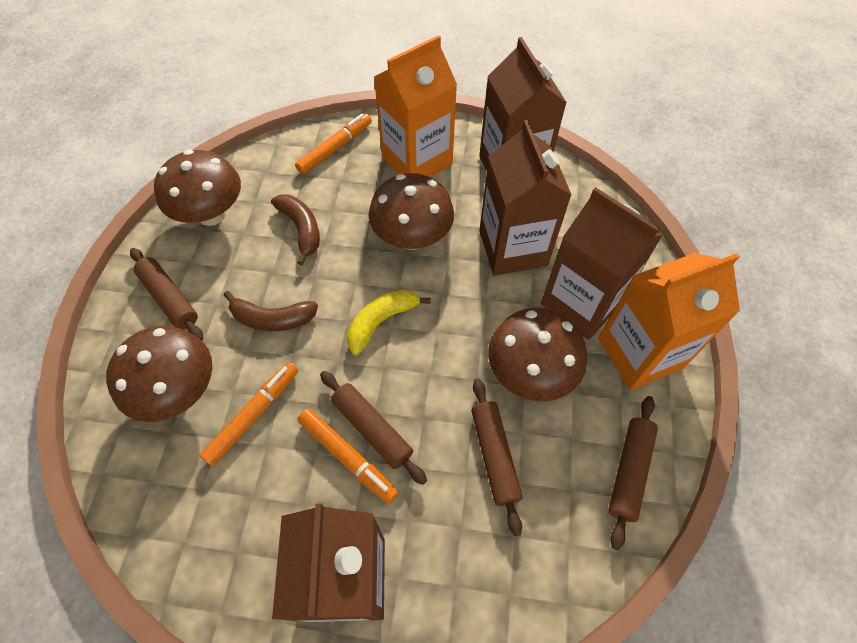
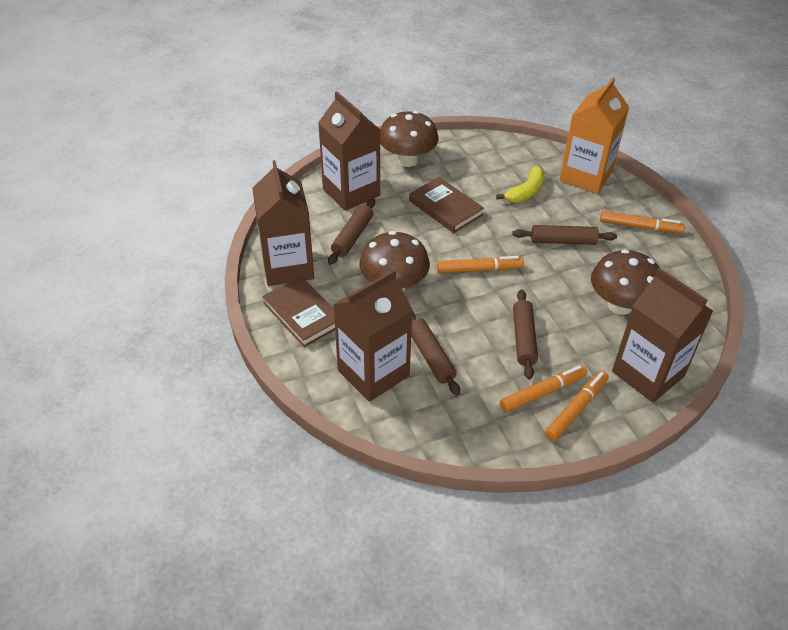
brown banana: 2 -> 0
brown book: 0 -> 2
brown mushroom: 4 -> 3
orange carton: 2 -> 1
orange marker: 3 -> 4

